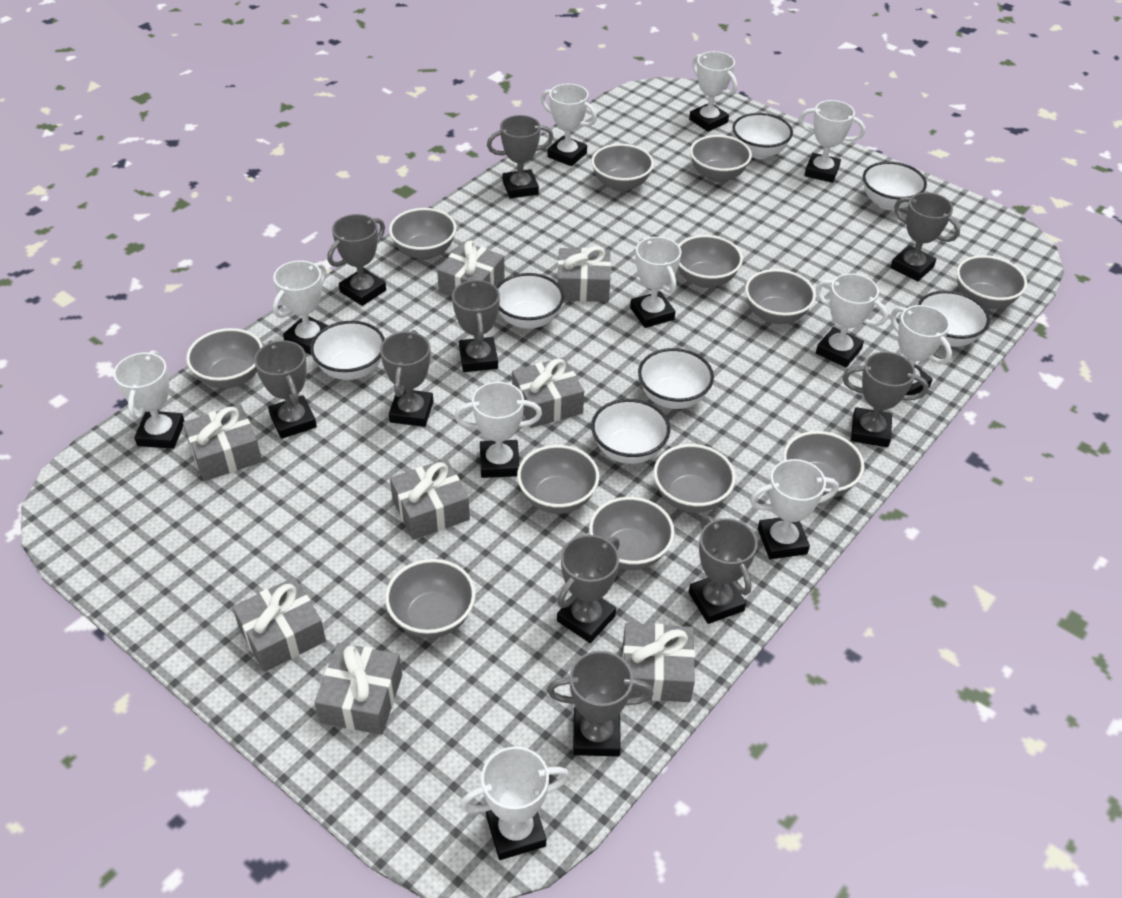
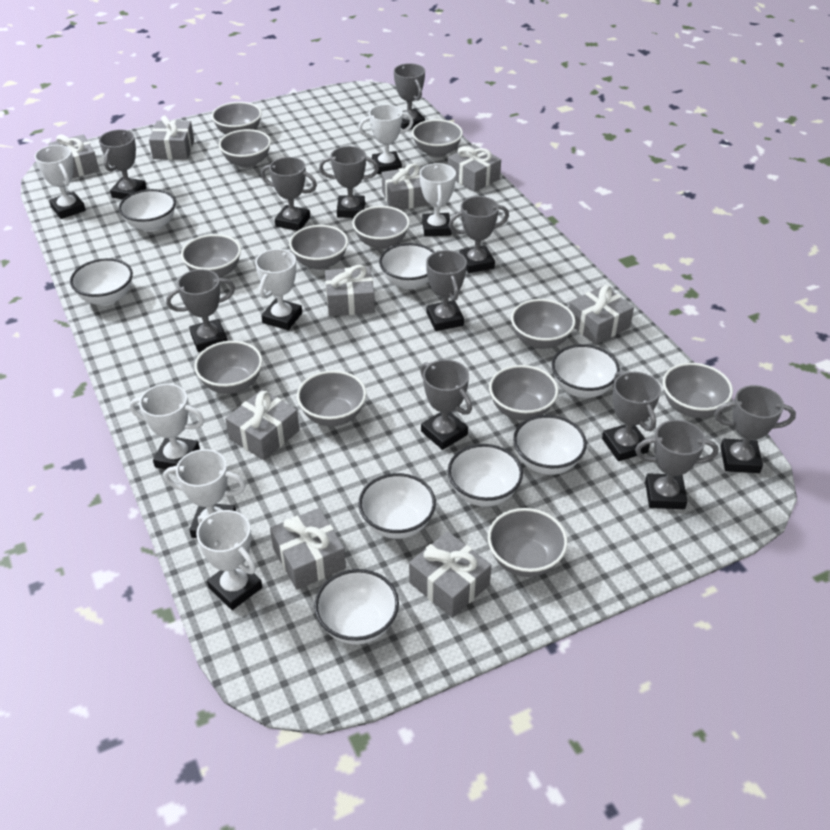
grey gift: 8 -> 9
grey trophy: 10 -> 11
white bowl: 7 -> 8
white trophy: 11 -> 7

